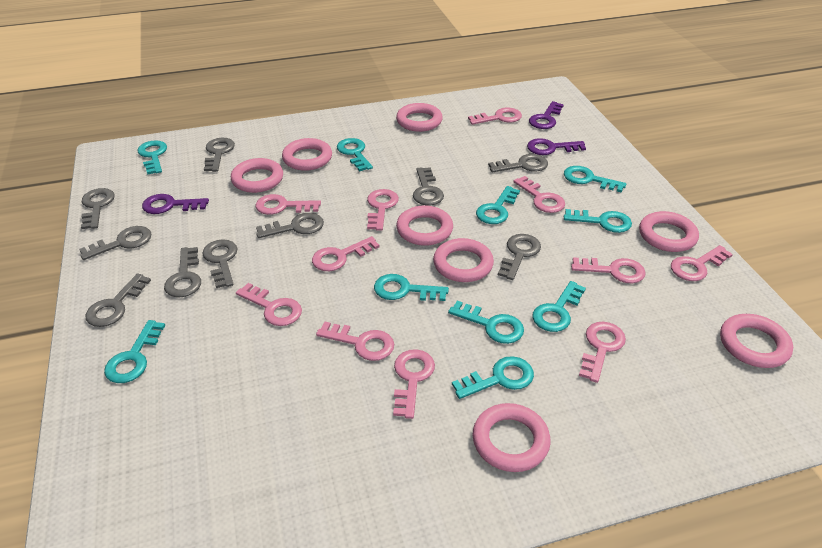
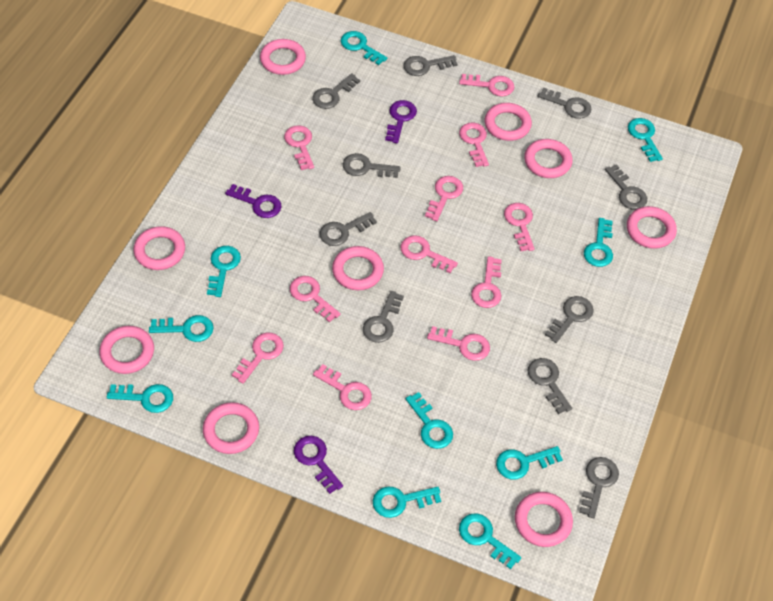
pink ring: 8 -> 9

